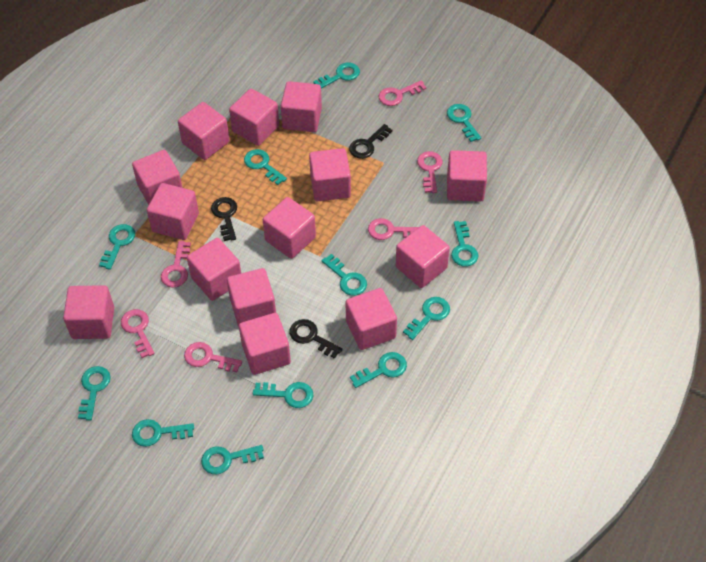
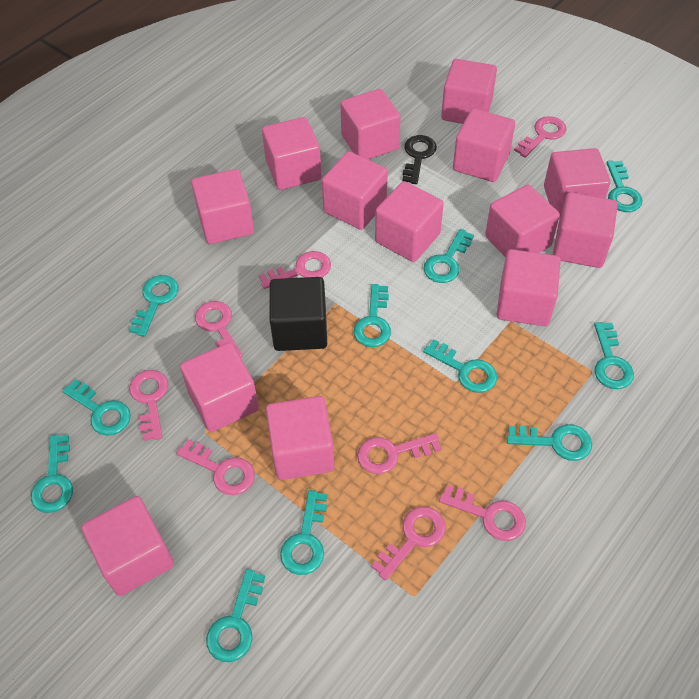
black cube: 0 -> 1
black key: 3 -> 1
pink key: 6 -> 8
turquoise key: 12 -> 11

